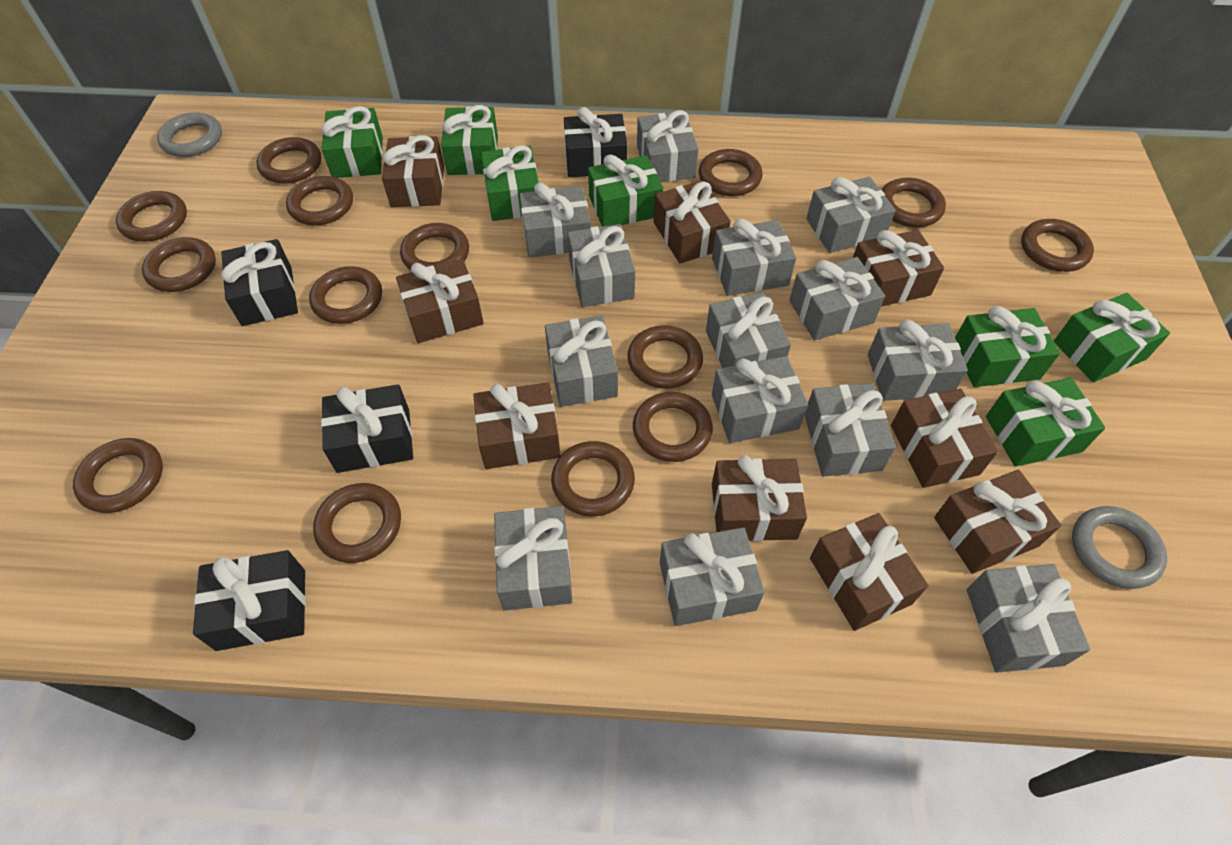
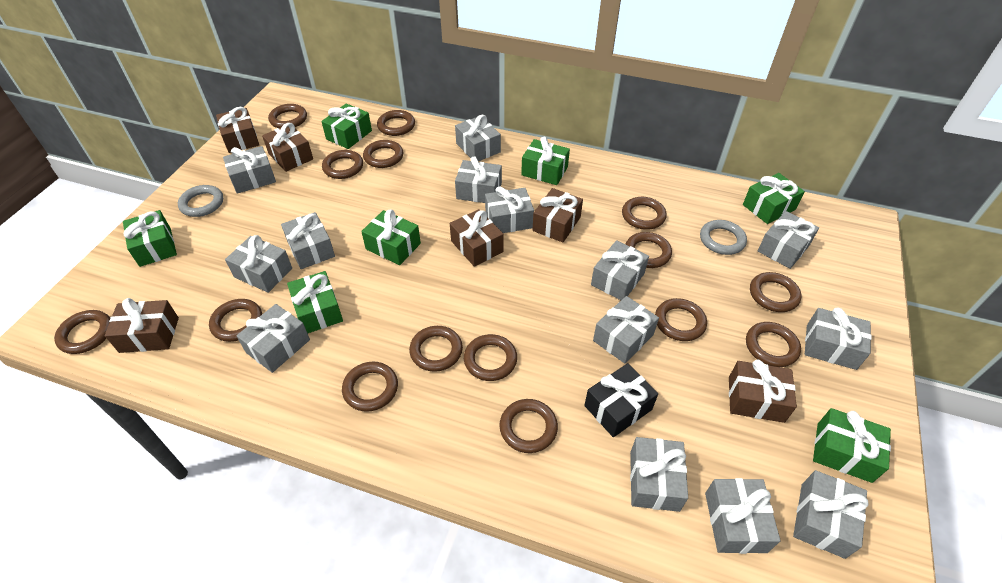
black gift: 4 -> 1
brown gift: 9 -> 6
brown ring: 14 -> 15

